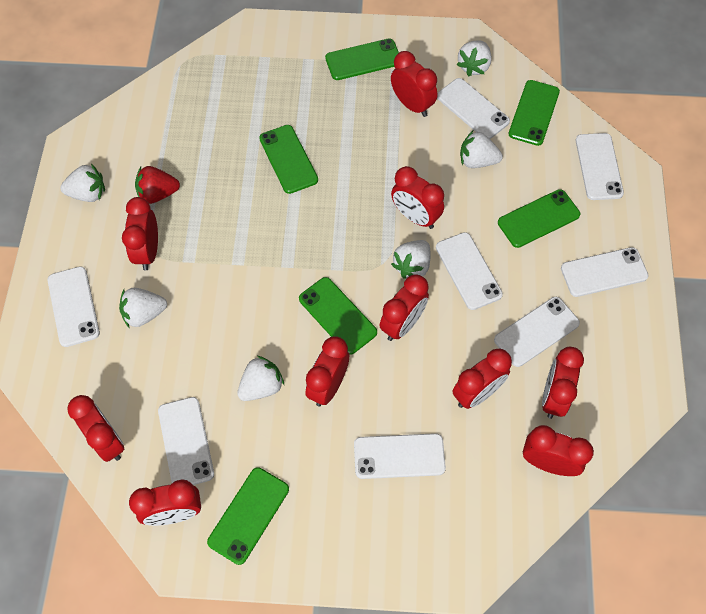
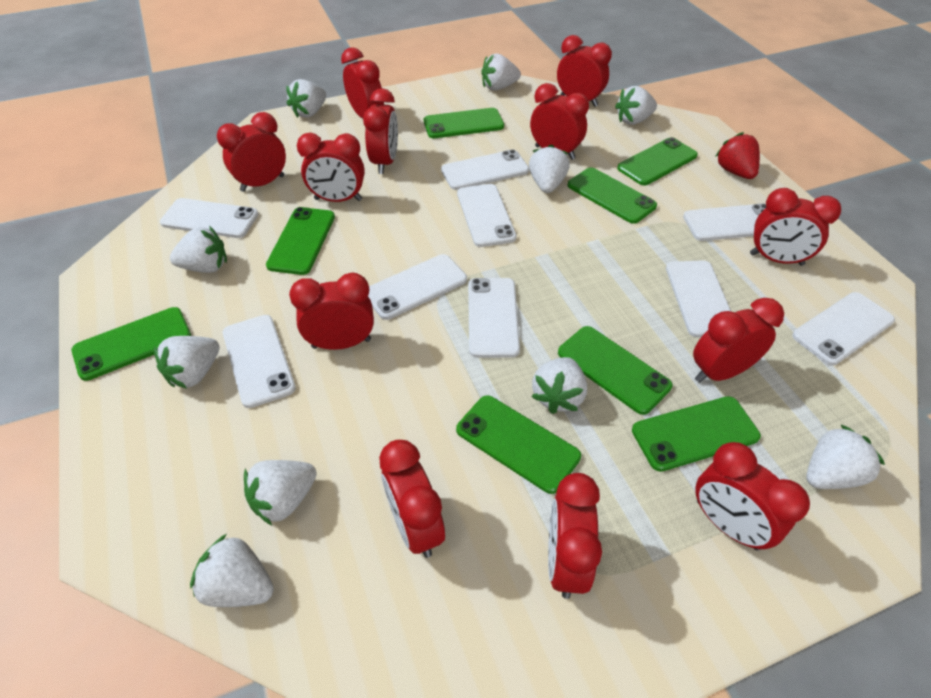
green phone: 6 -> 8
red clock: 10 -> 12
white phone: 8 -> 9
white strawberry: 6 -> 10

